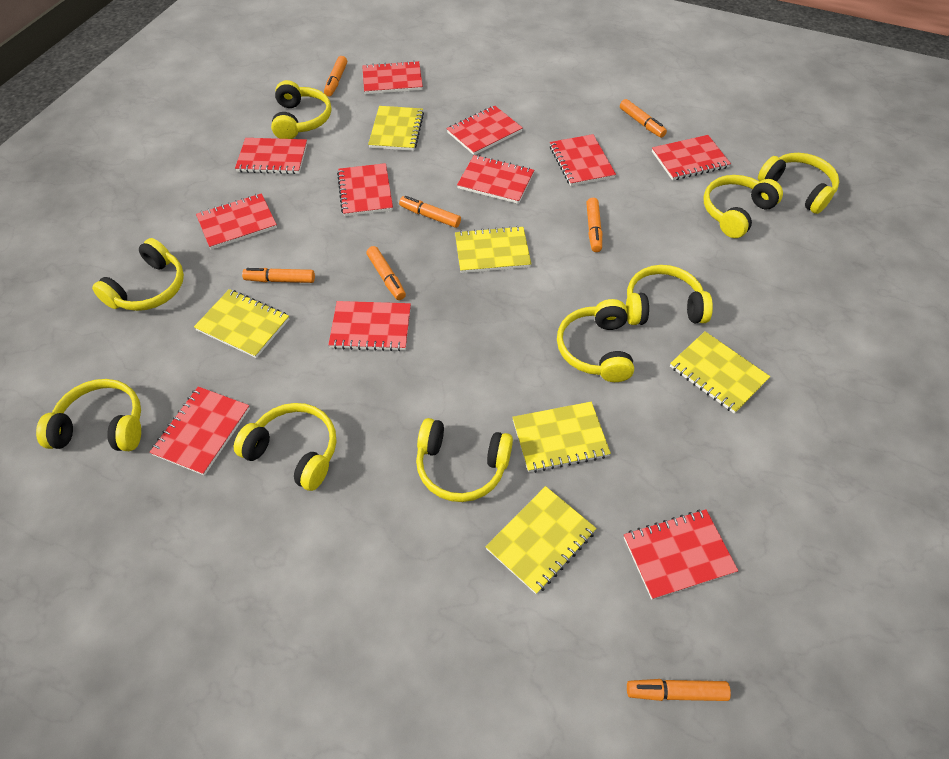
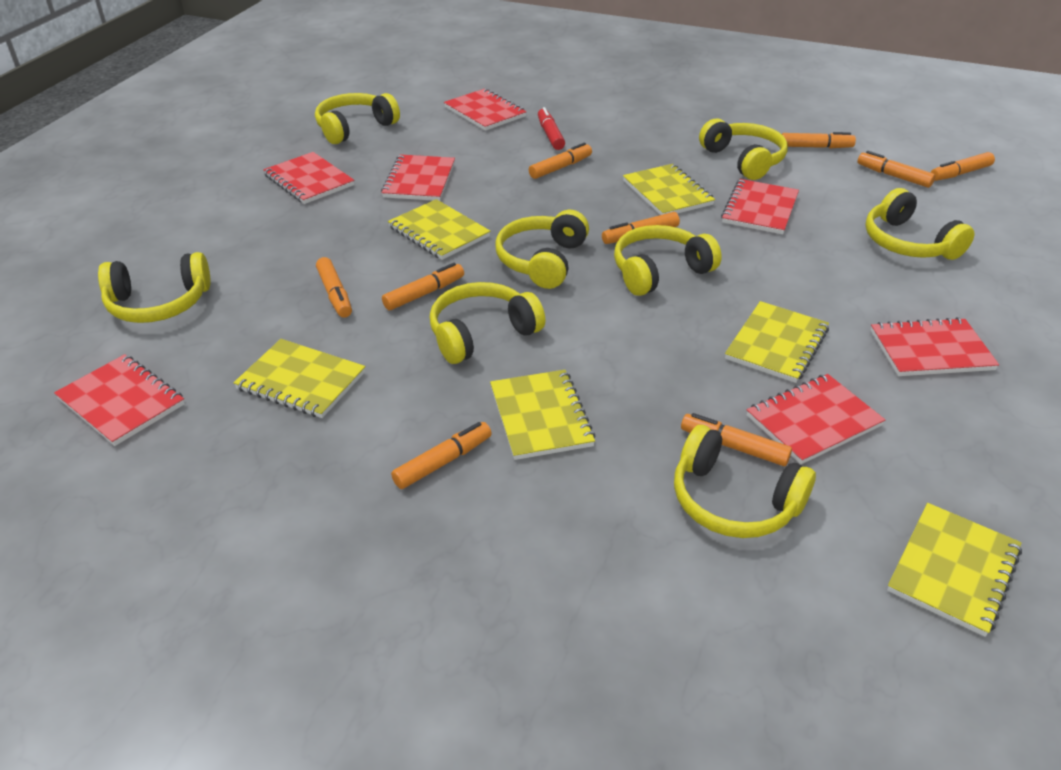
orange marker: 7 -> 9
red marker: 0 -> 1
red notebook: 11 -> 7
yellow headphones: 9 -> 8

